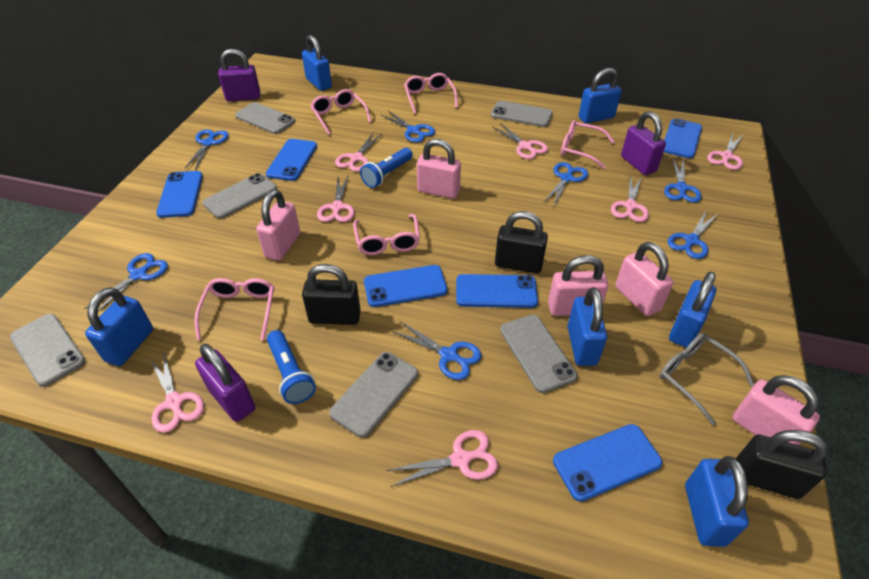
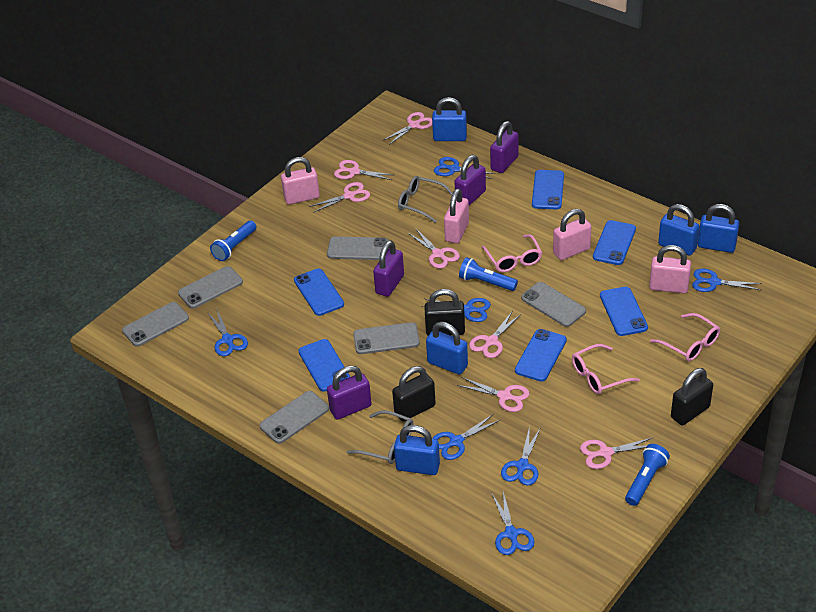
blue flashlight: 2 -> 3
blue padlock: 6 -> 5
grey glasses: 1 -> 2
pink glasses: 5 -> 3
pink padlock: 5 -> 4
purple padlock: 3 -> 4

